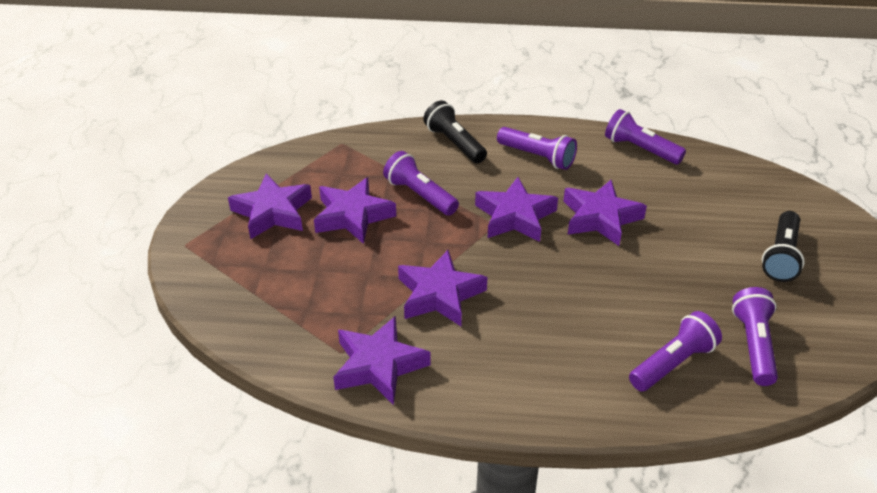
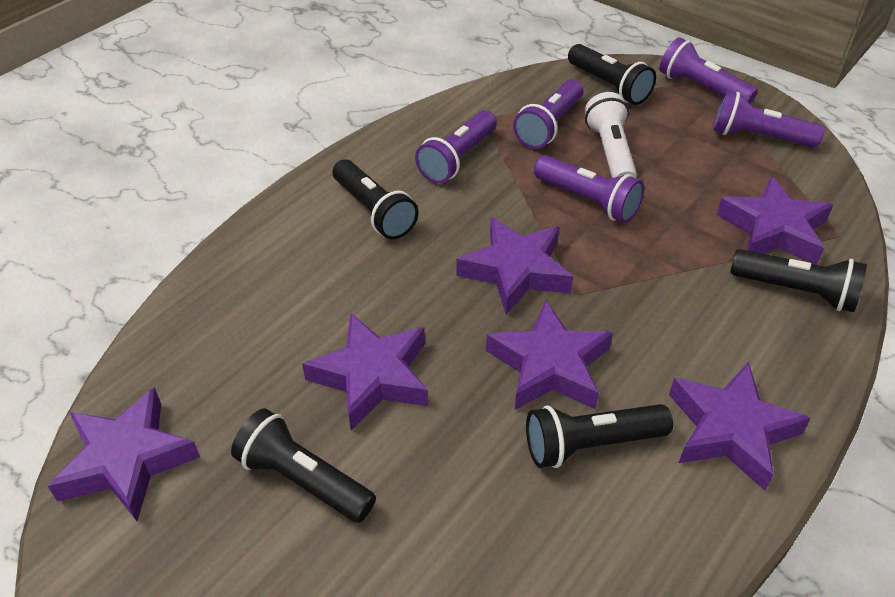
black flashlight: 2 -> 5
white flashlight: 0 -> 1

